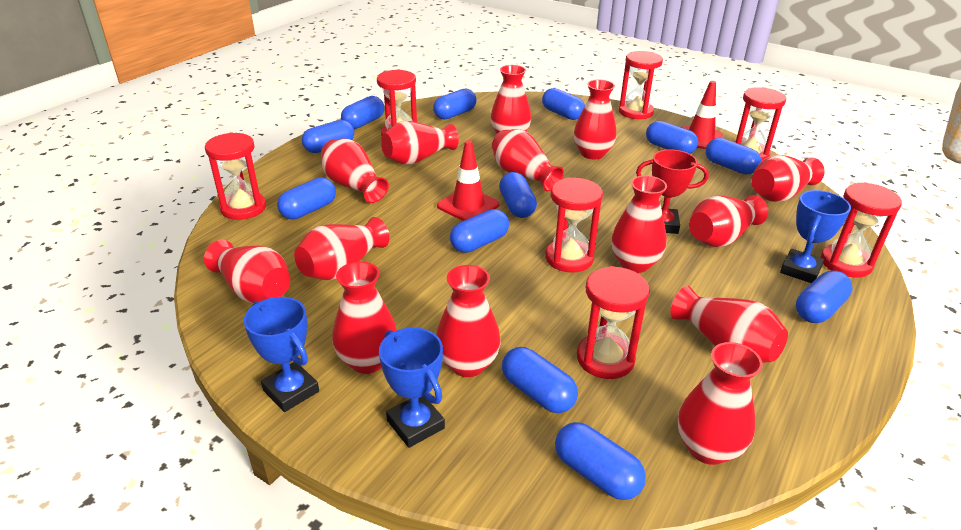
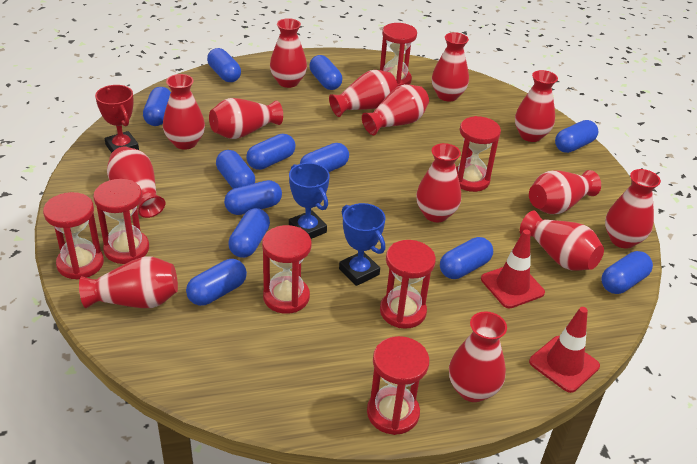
blue trophy: 3 -> 2

